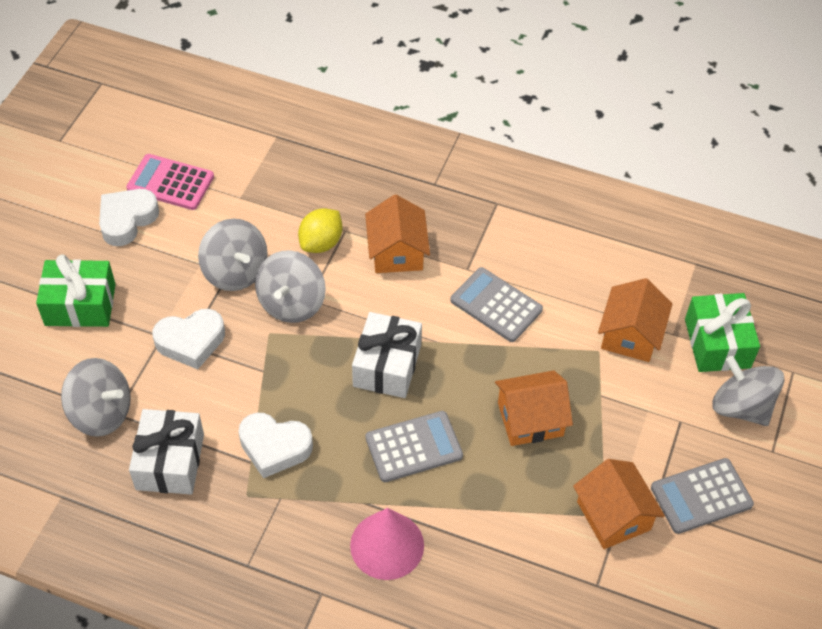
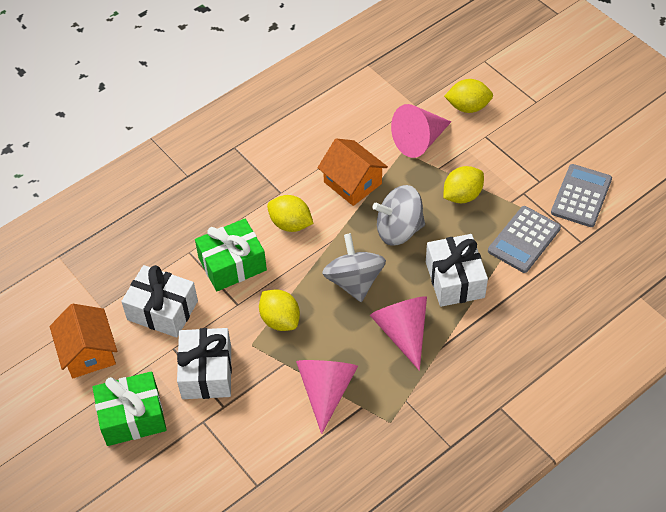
grey calculator: 3 -> 2
grey spinning top: 4 -> 2
orange house: 4 -> 2
pink calculator: 1 -> 0
pink cone: 1 -> 3
white gift: 2 -> 3
white heart: 3 -> 0
yellow lemon: 1 -> 4

